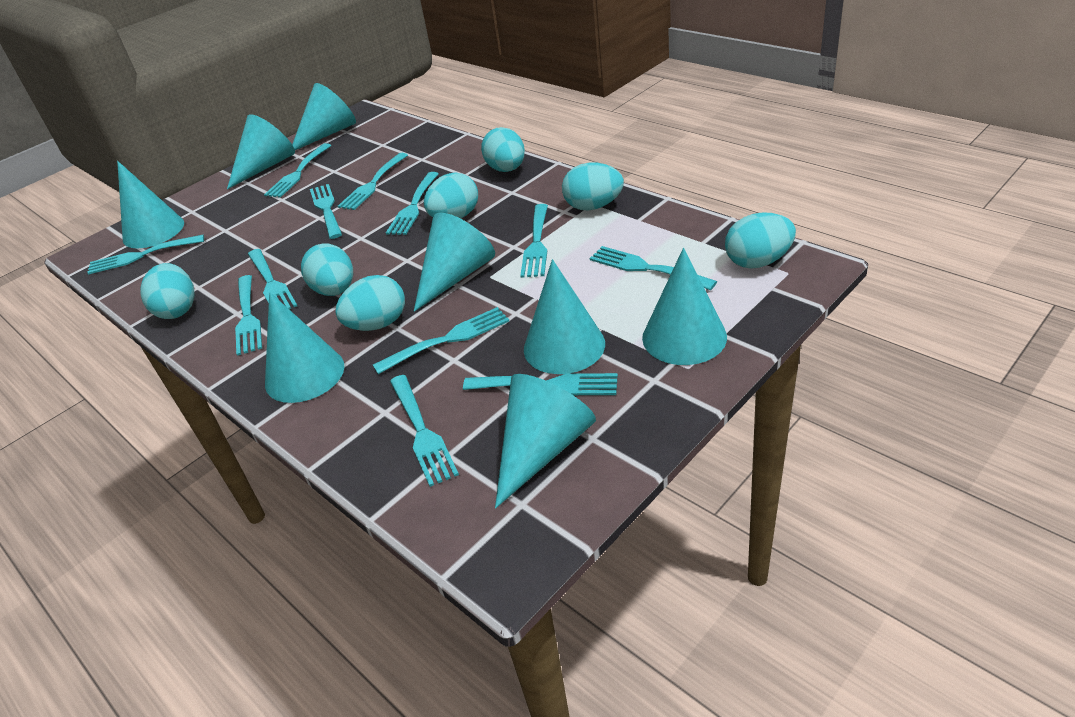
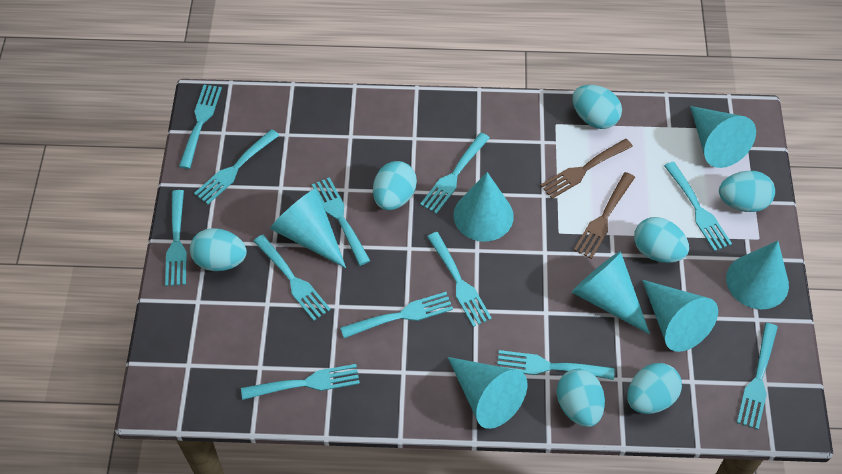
brown fork: 0 -> 2
turquoise cone: 8 -> 7

